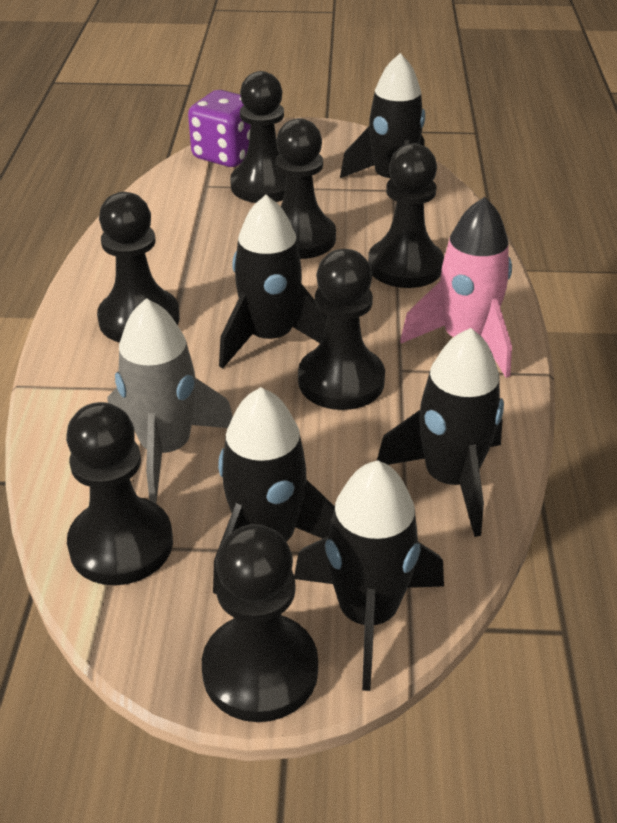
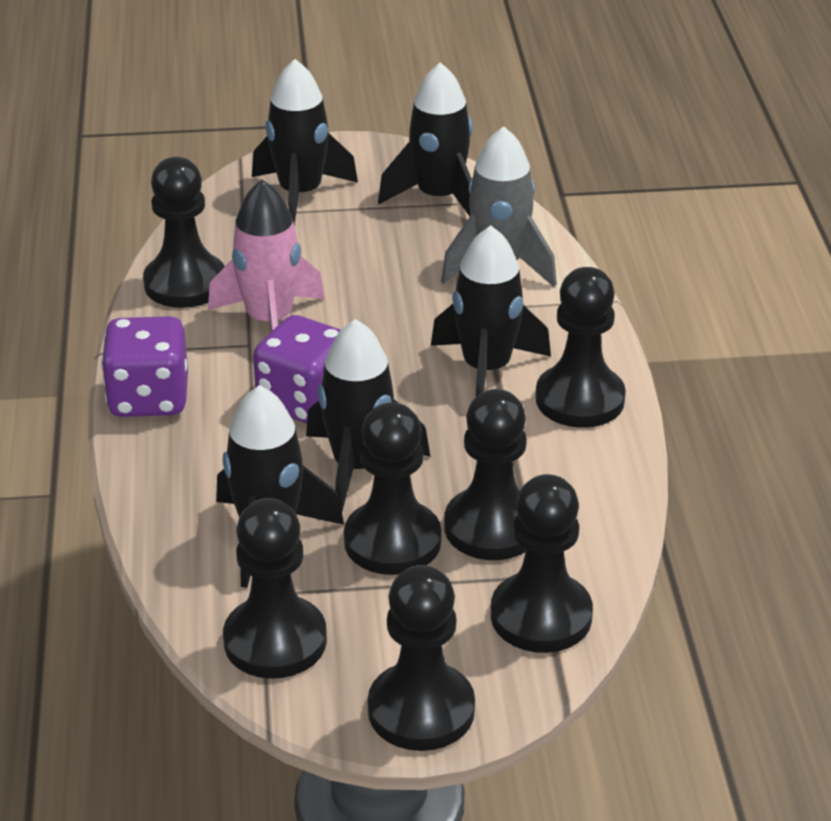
purple dice: 1 -> 2

